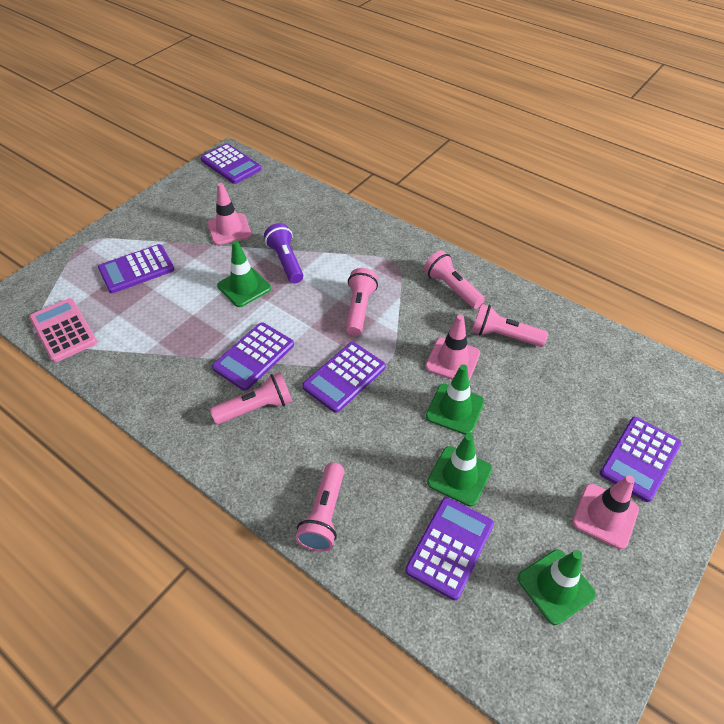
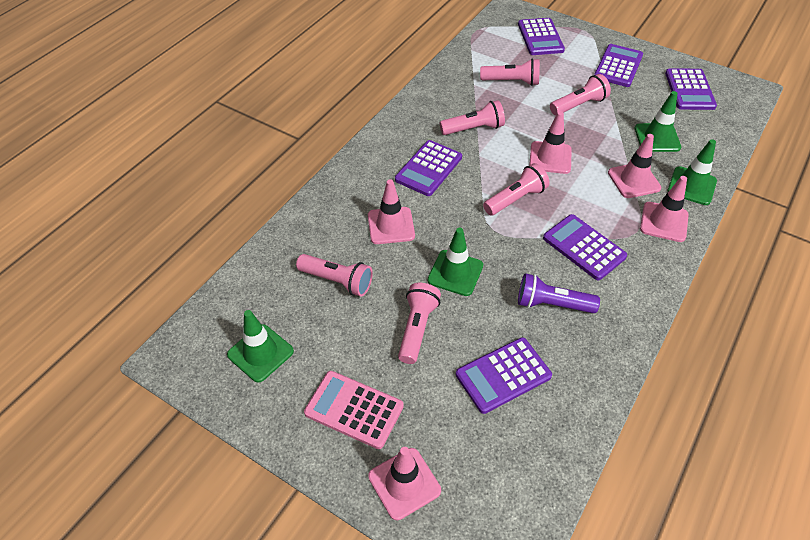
pink flashlight: 5 -> 6
pink traffic cone: 3 -> 5

